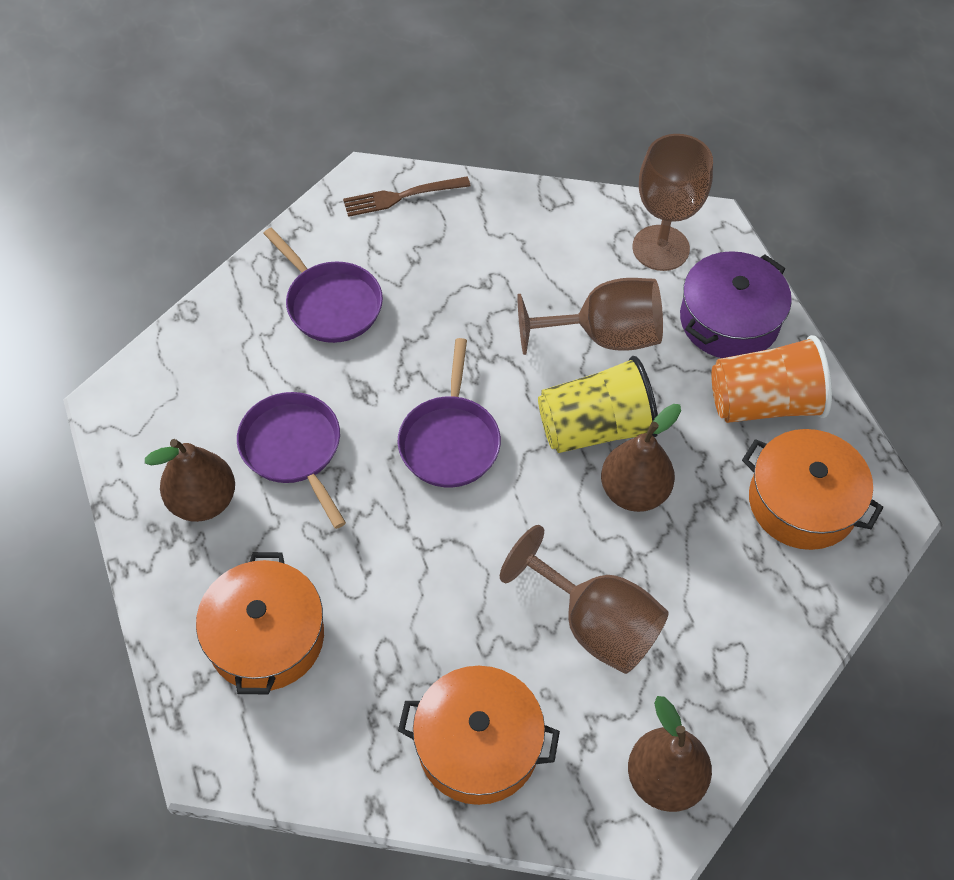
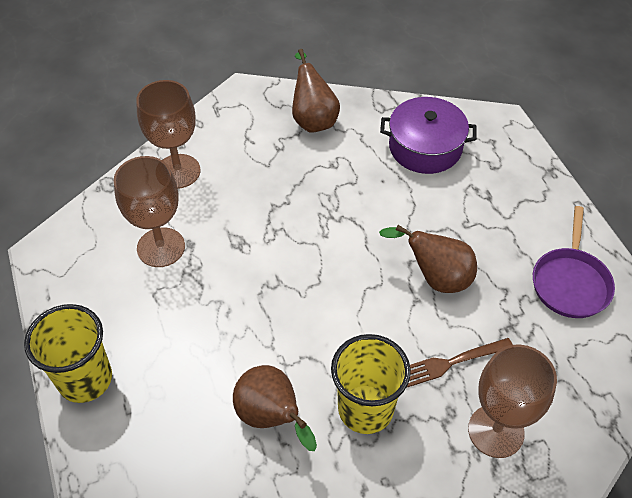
orange cup: 1 -> 0
orange pot: 3 -> 0
purple pan: 3 -> 1
yellow cup: 1 -> 2

